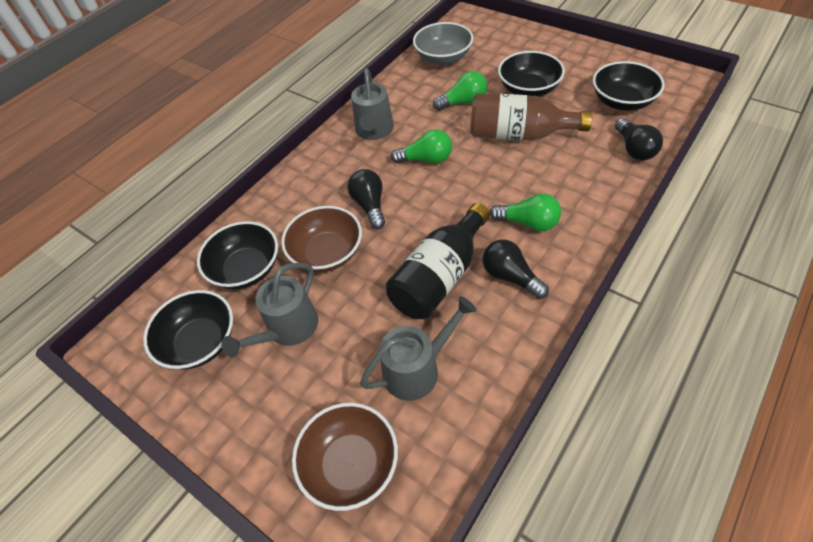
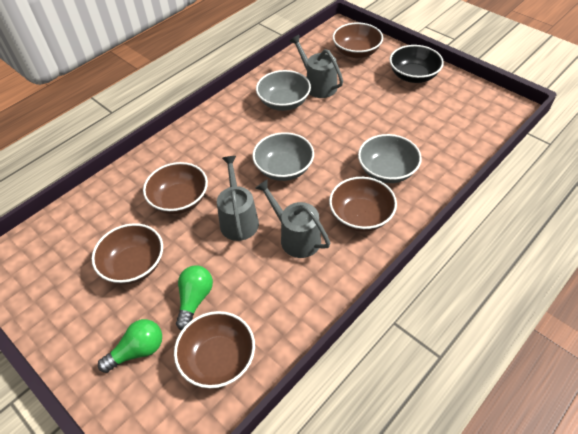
black bottle: 1 -> 0
black bowl: 4 -> 1
black light bulb: 3 -> 0
brown bottle: 1 -> 0
brown bowl: 2 -> 5
green light bulb: 3 -> 2
grey bowl: 1 -> 3

